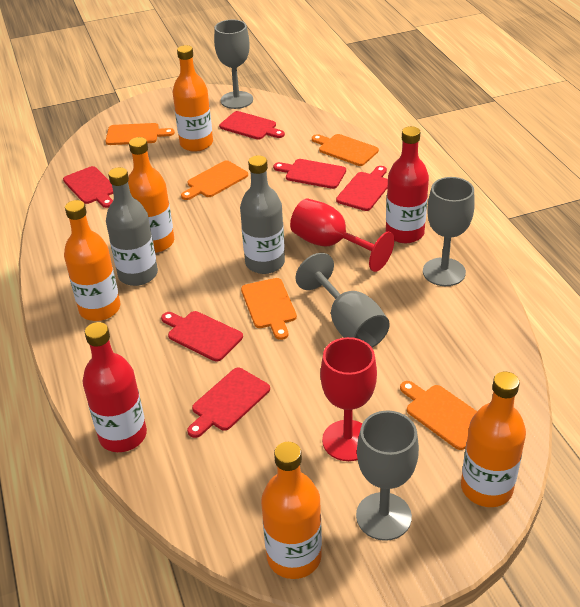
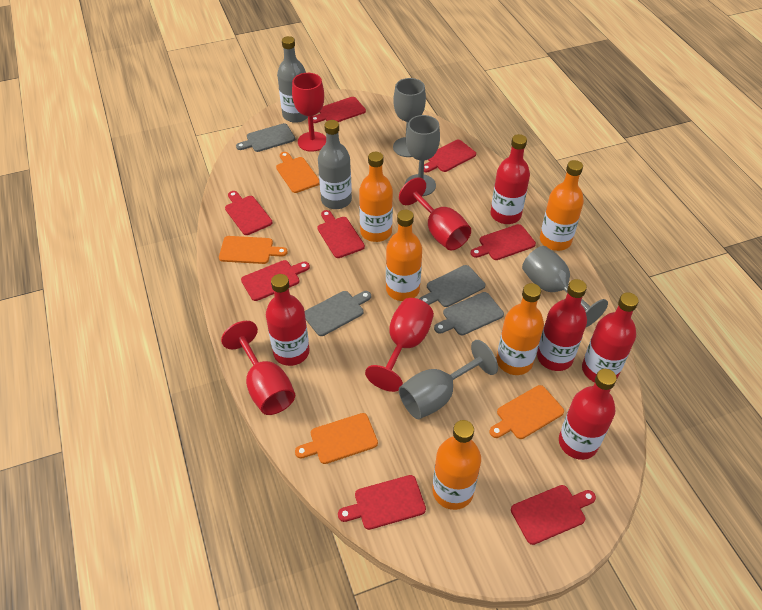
grey cutting board: 0 -> 4
orange cutting board: 5 -> 4
red bottle: 2 -> 5
red cutting board: 6 -> 8
red goblet: 2 -> 4

